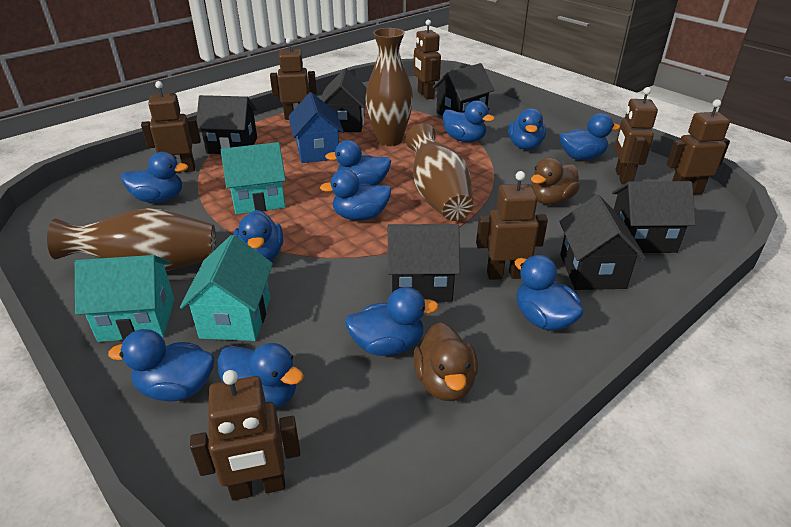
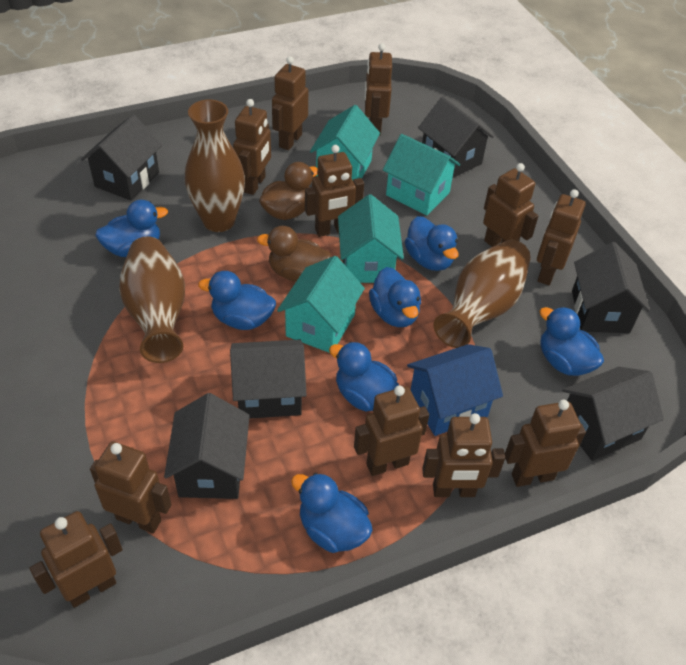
blue duck: 11 -> 7
brown robot: 7 -> 11
turquoise house: 3 -> 4

